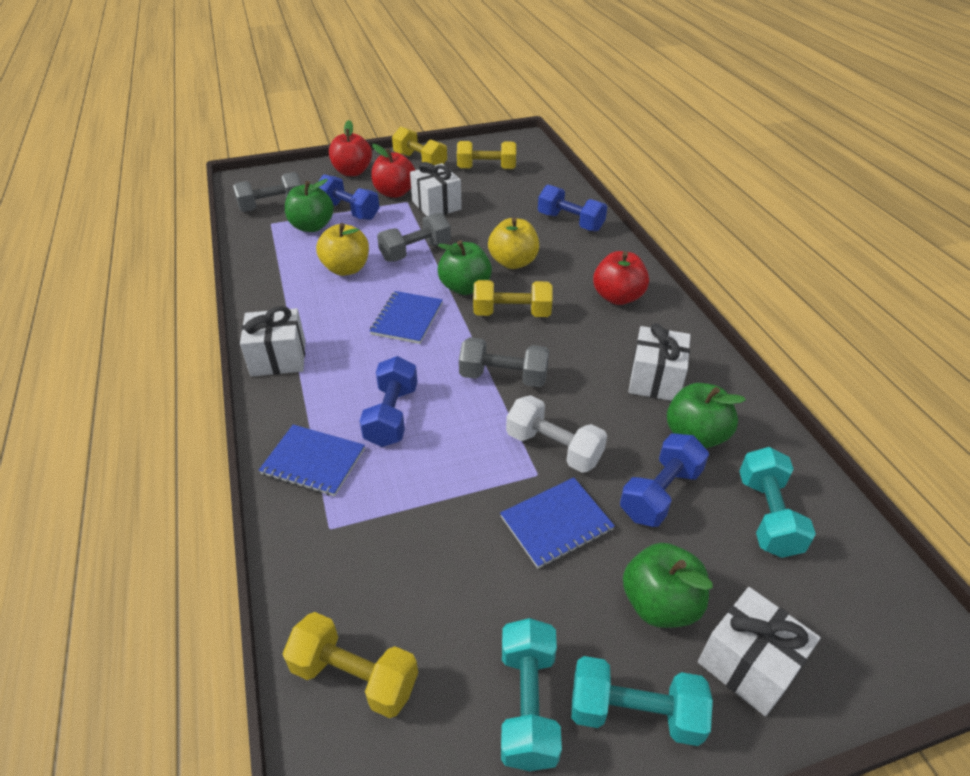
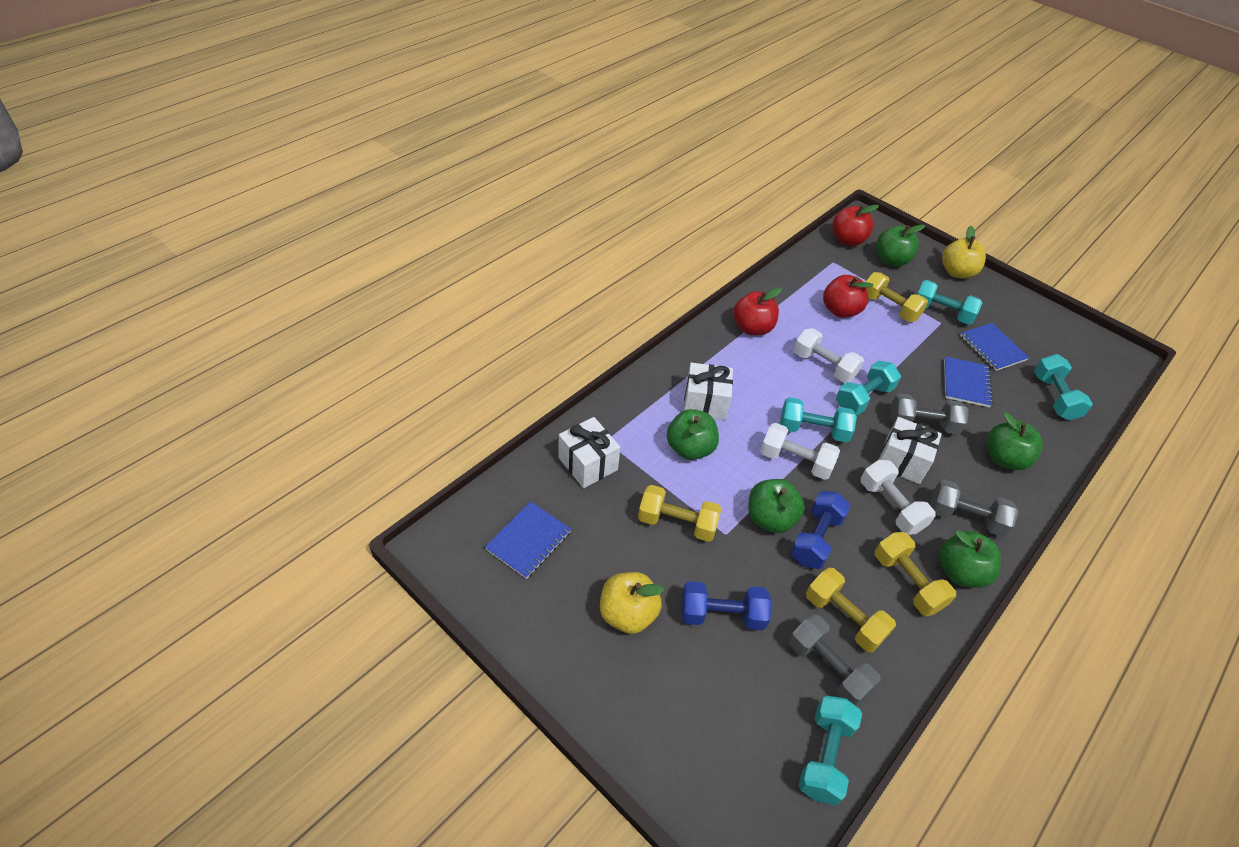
blue dumbbell: 4 -> 2
green apple: 4 -> 5
turquoise dumbbell: 3 -> 5
white dumbbell: 1 -> 3
white gift: 4 -> 3

